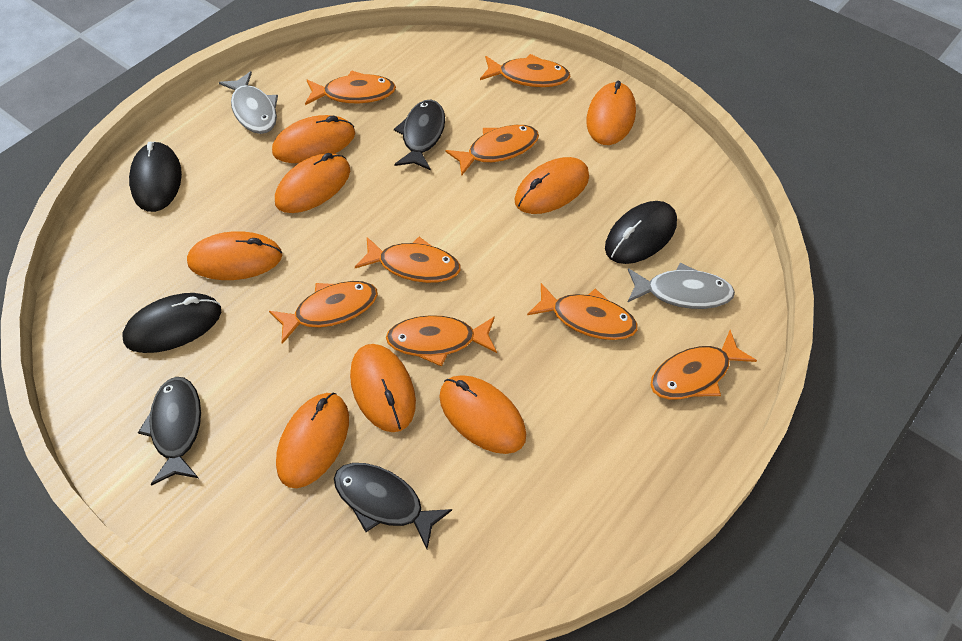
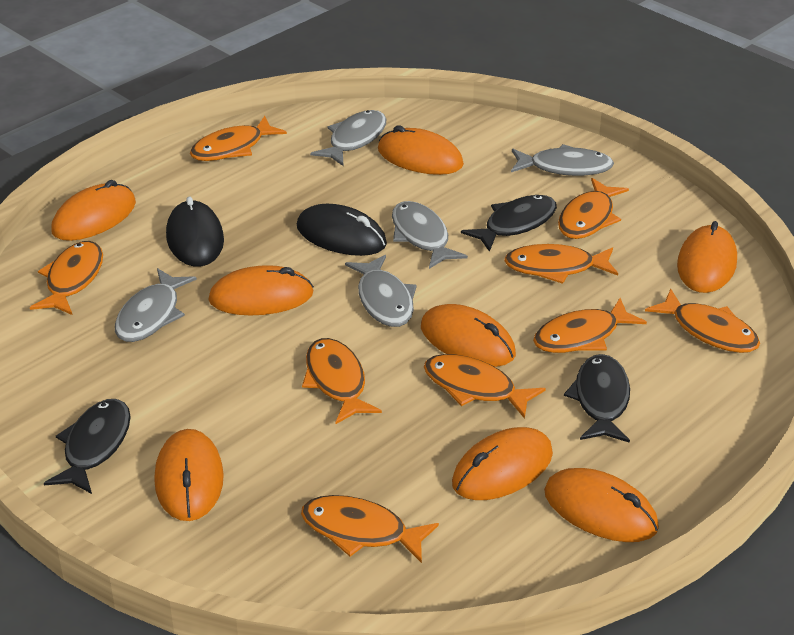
black mouse: 3 -> 2
grey fish: 2 -> 5
orange fish: 8 -> 9

